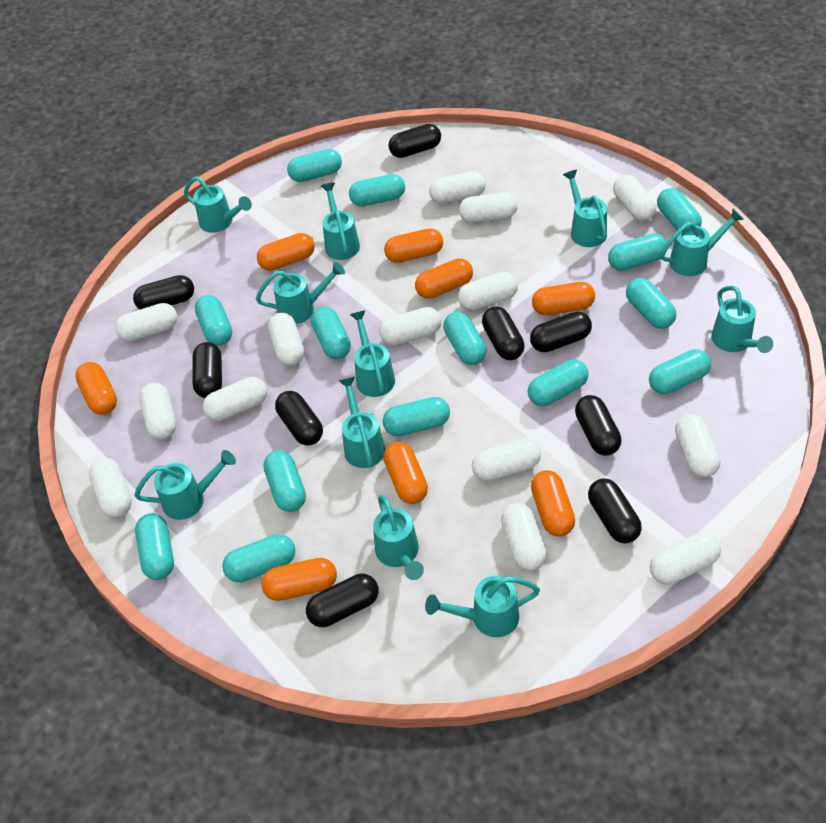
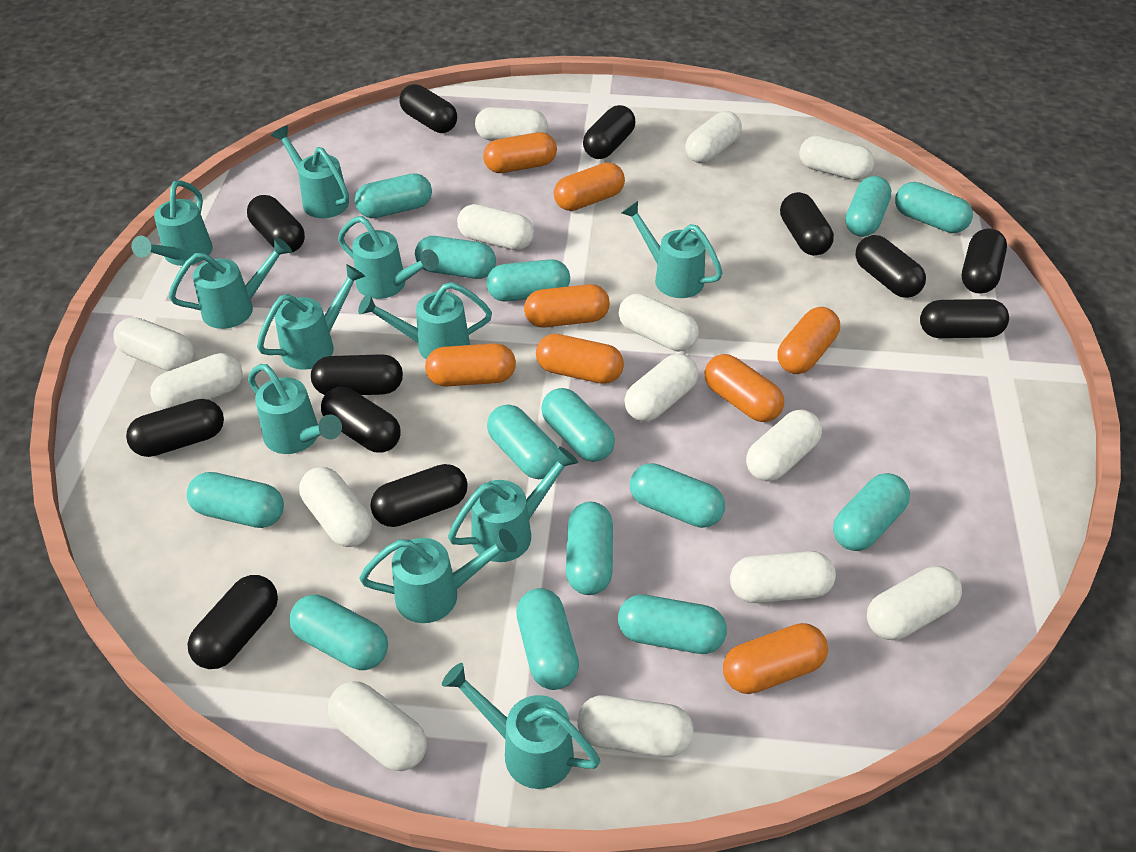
black capsule: 9 -> 12

